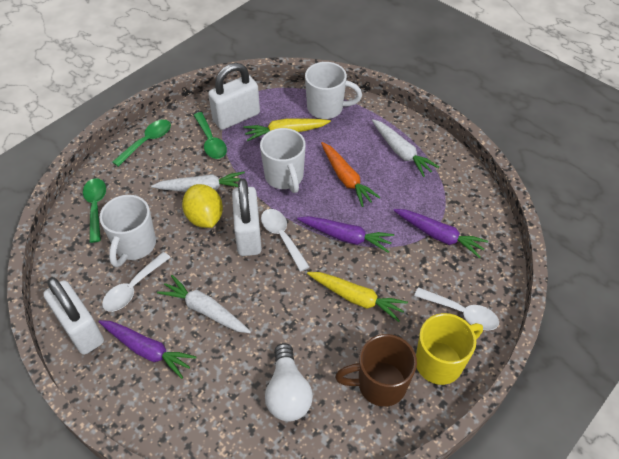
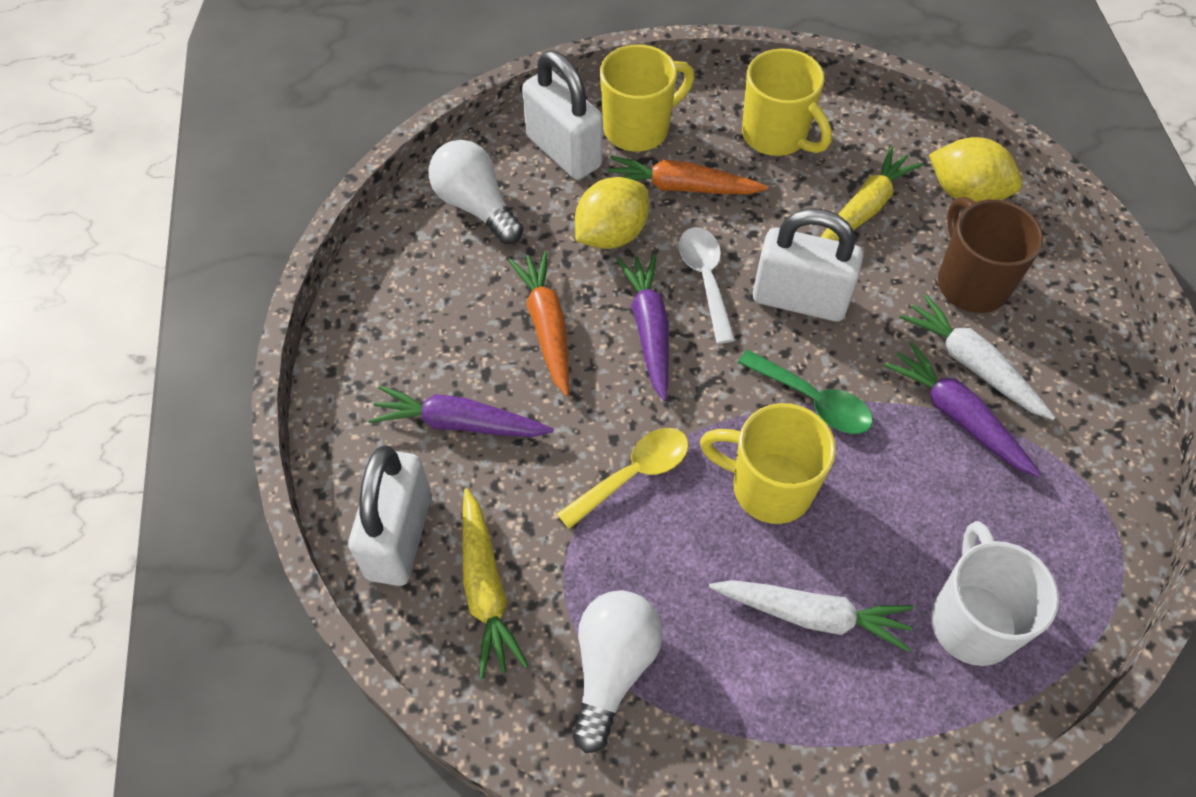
green spoon: 3 -> 1
orange carrot: 1 -> 2
white carrot: 3 -> 2
white light bulb: 1 -> 2
white mug: 3 -> 1
white spoon: 3 -> 1
yellow lemon: 1 -> 2
yellow mug: 1 -> 3
yellow spoon: 0 -> 1

